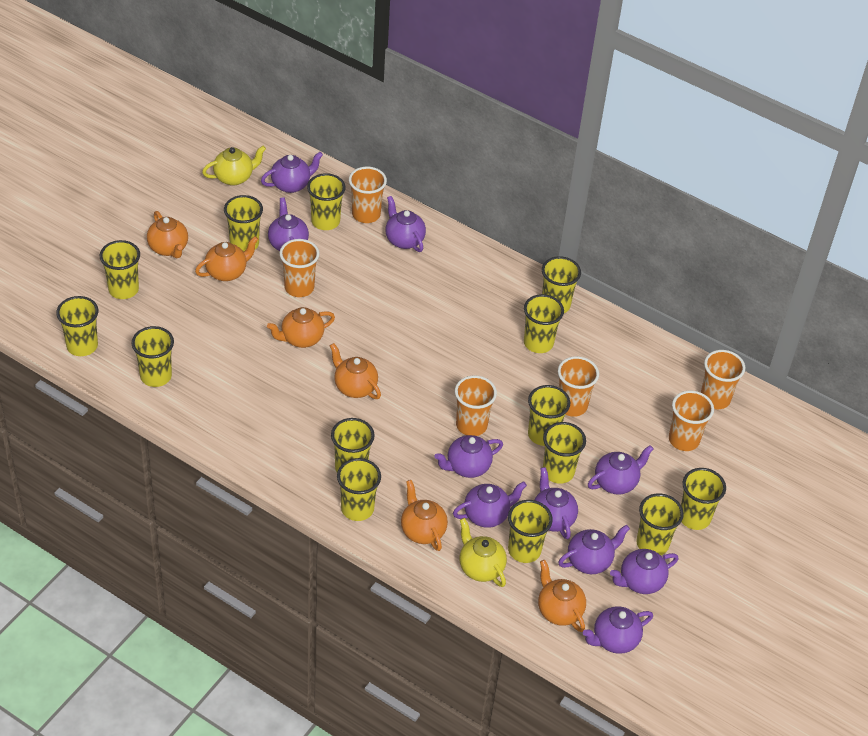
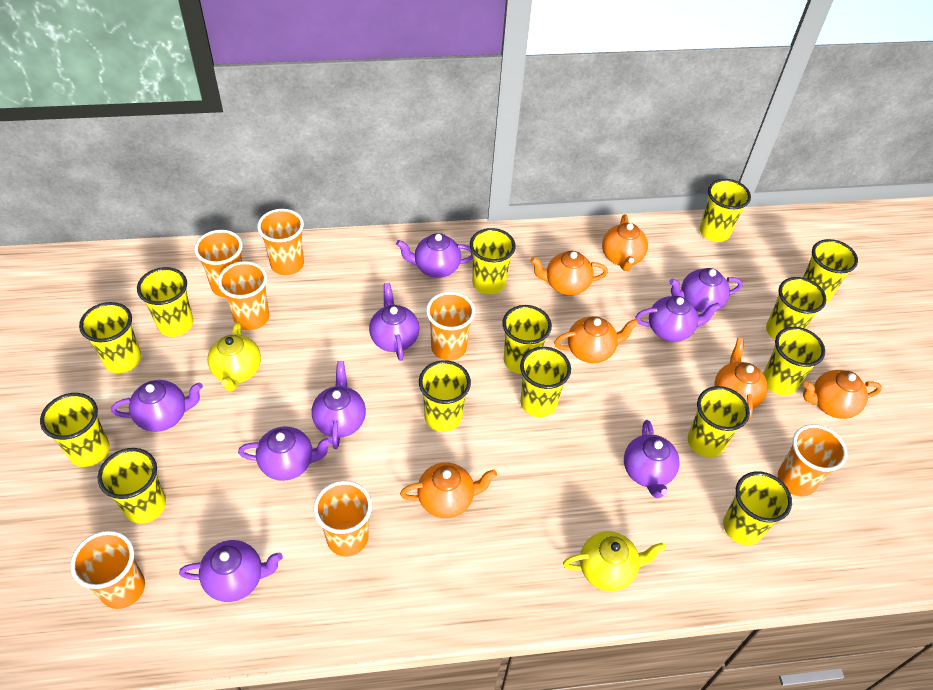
orange cup: 6 -> 7
purple teapot: 10 -> 9

